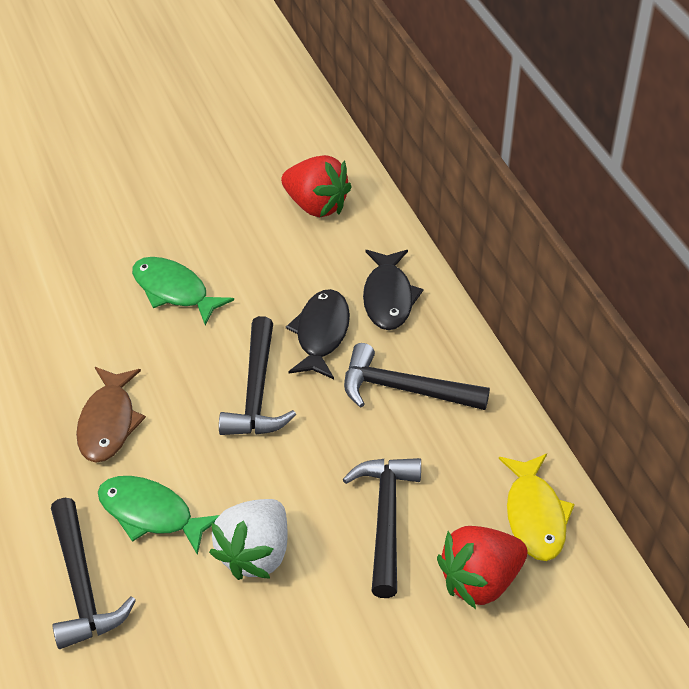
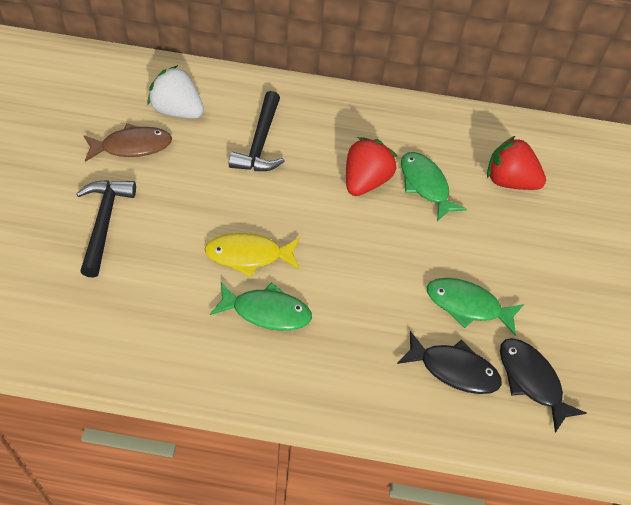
black hammer: 4 -> 2
green fish: 2 -> 3

